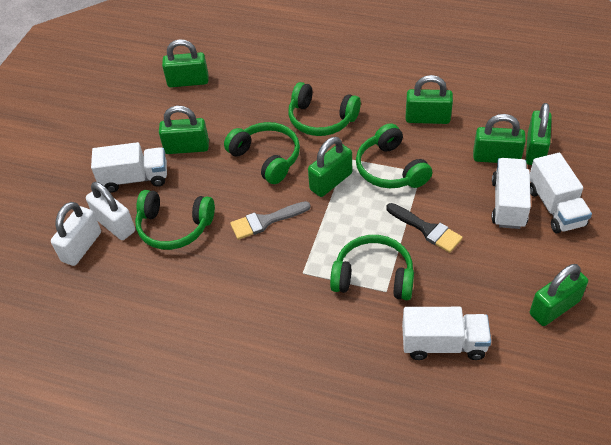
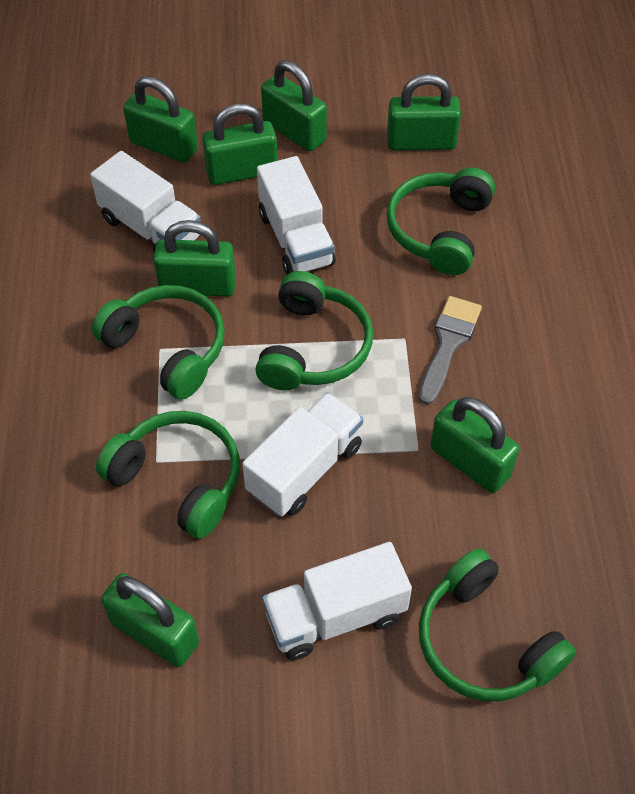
black brush: 1 -> 0
white padlock: 2 -> 0

